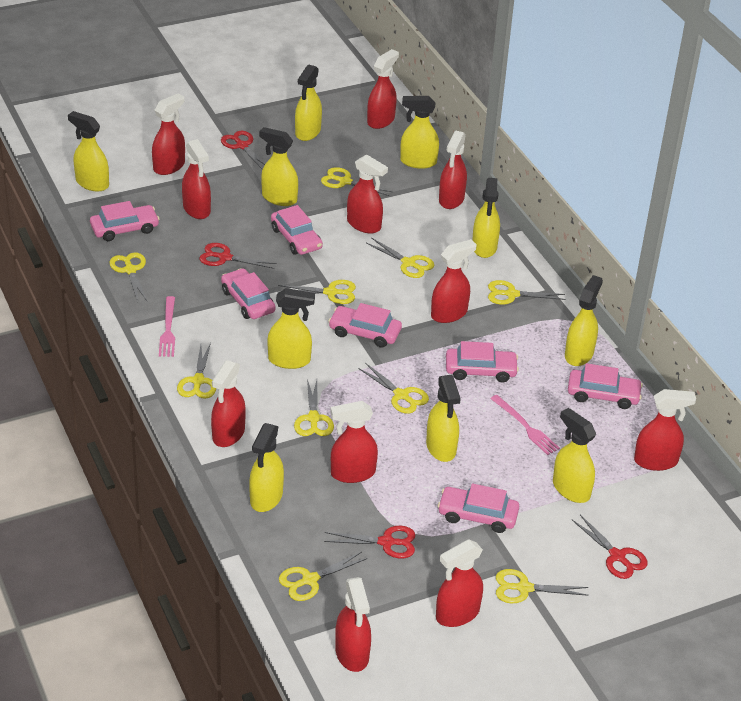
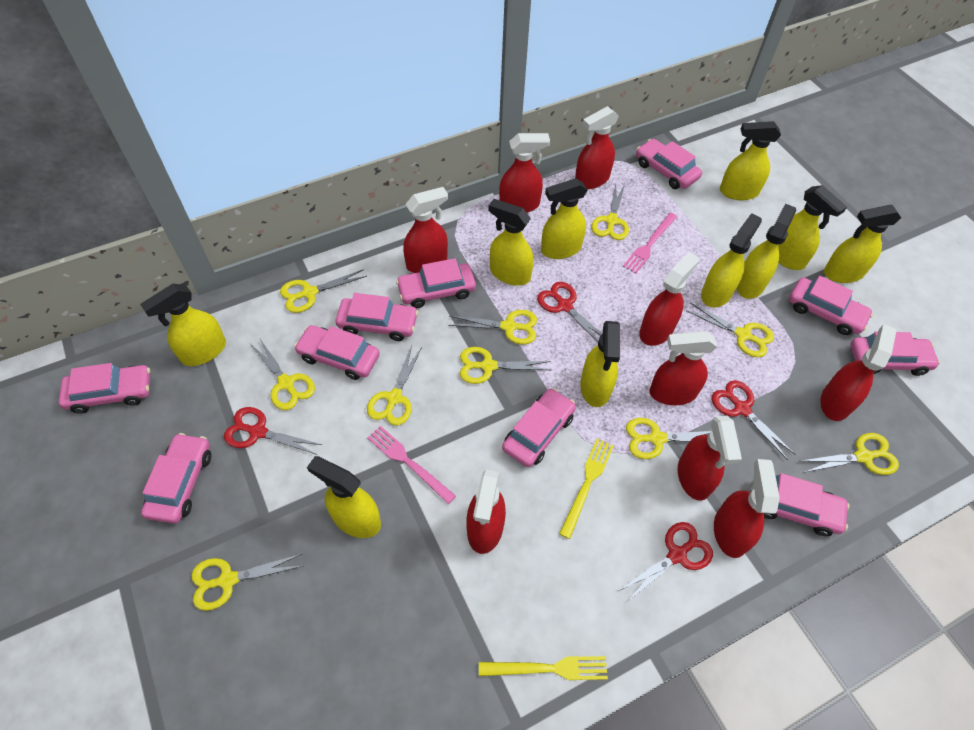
pink car: 7 -> 10
red spray bottle: 11 -> 9
yellow fork: 0 -> 2

